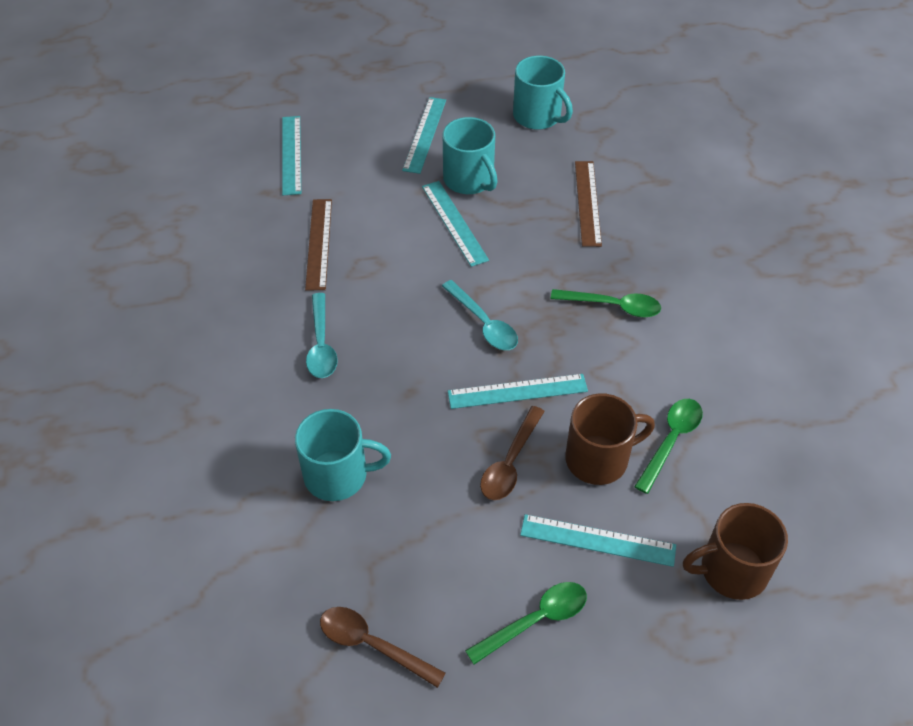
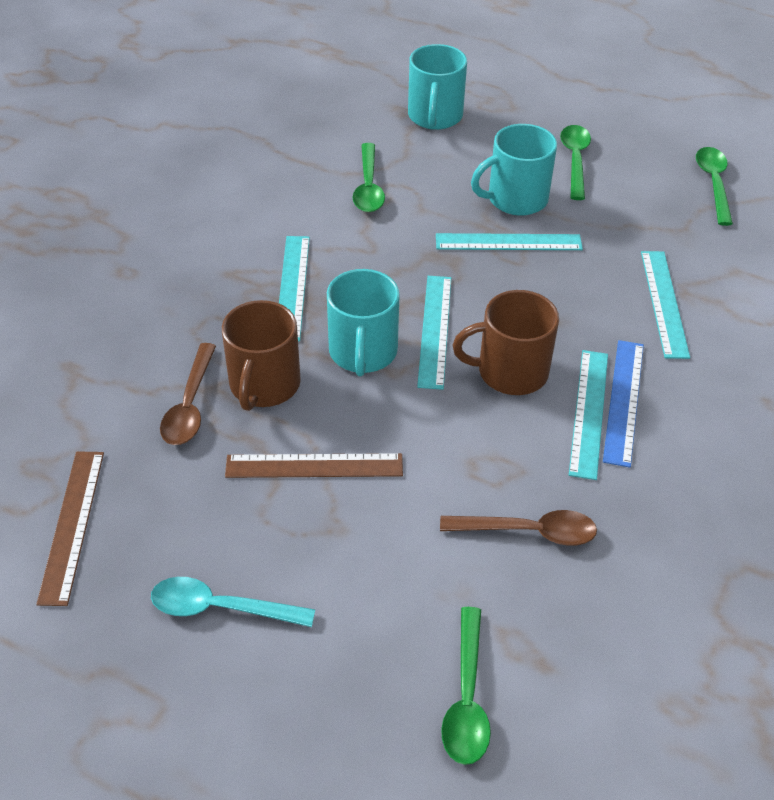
blue ruler: 0 -> 1
green spoon: 3 -> 4
turquoise spoon: 2 -> 1

